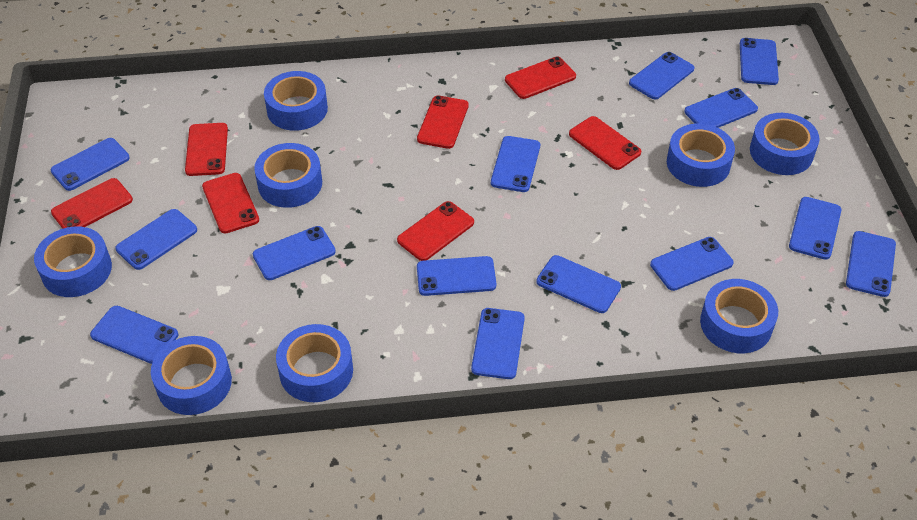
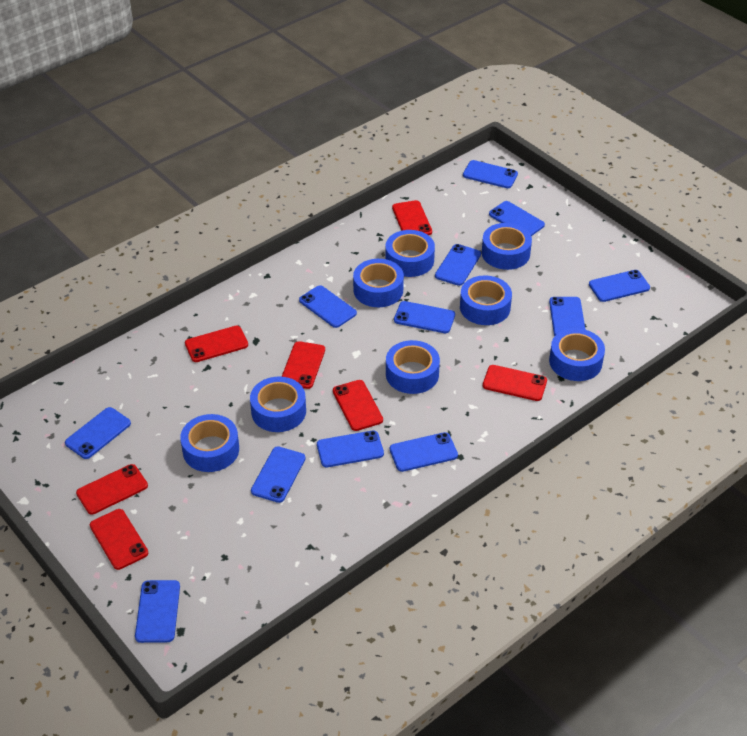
blue phone: 14 -> 12

